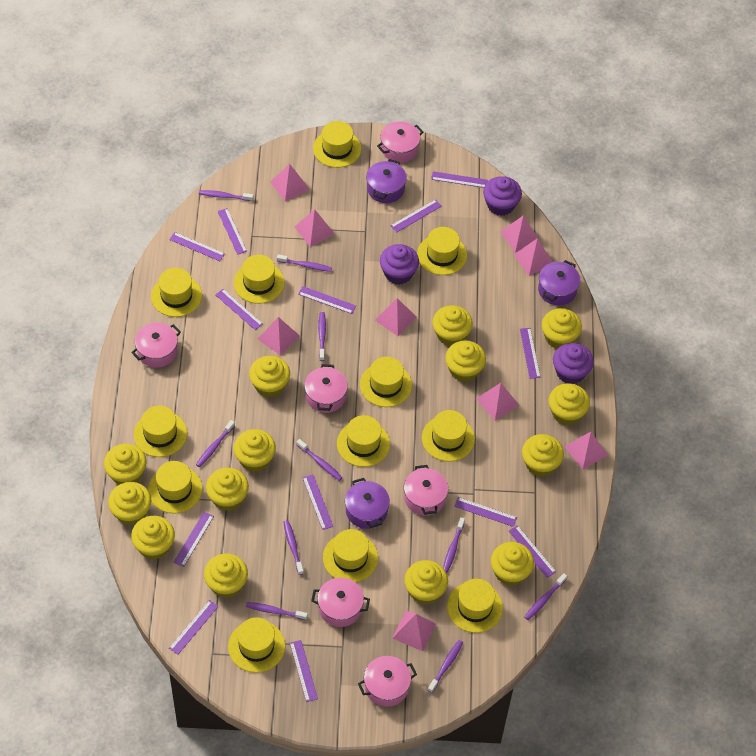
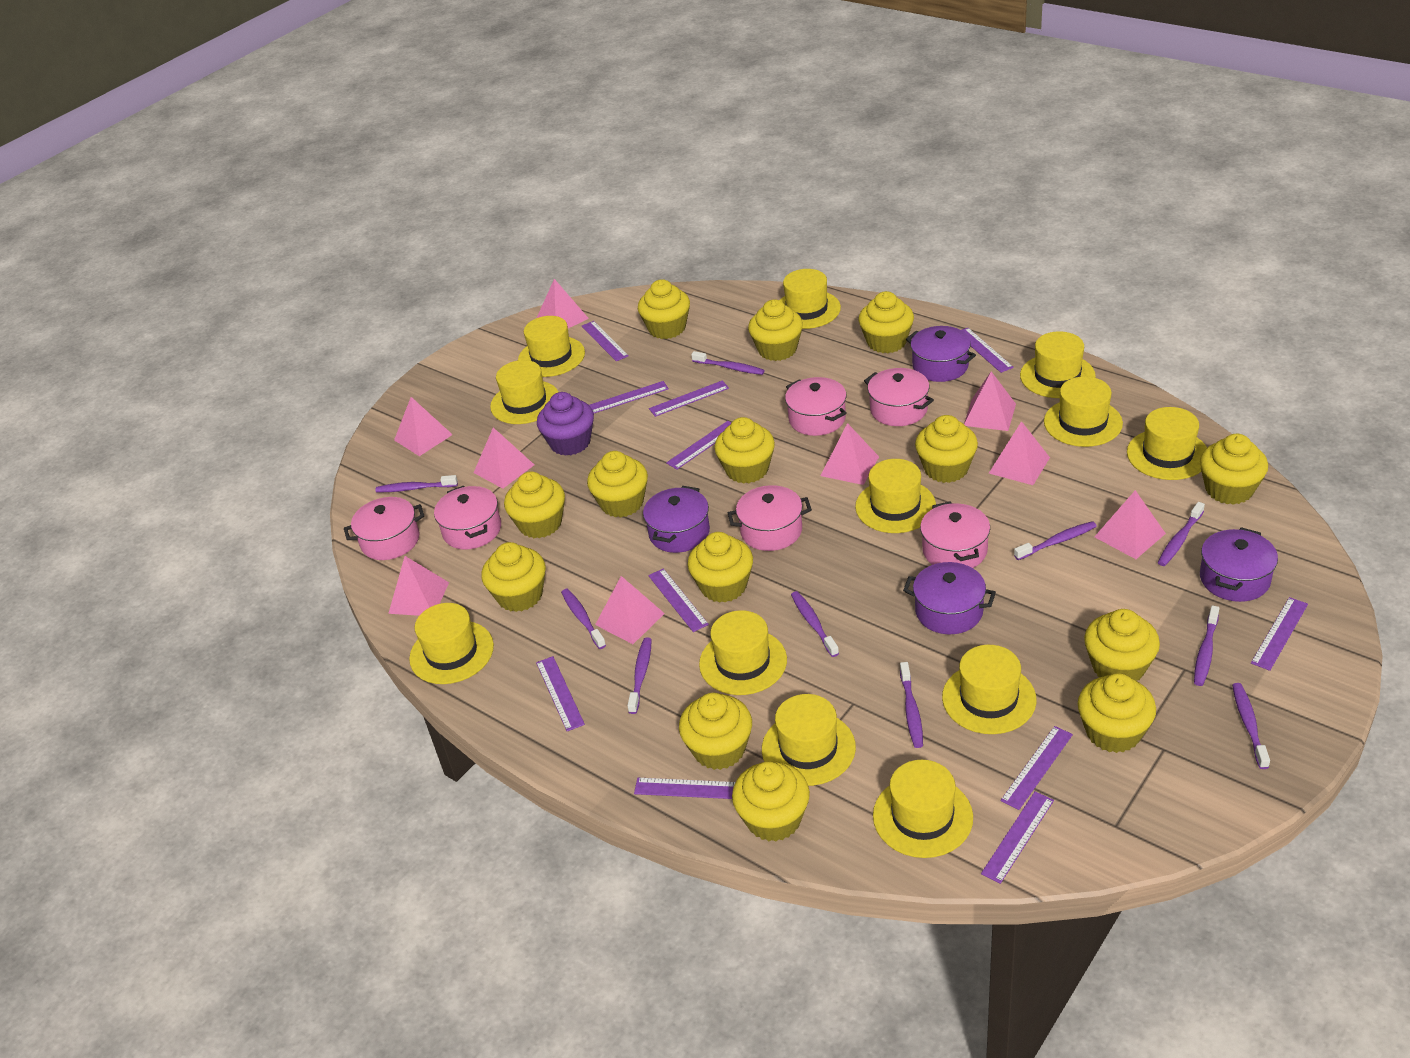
purple cupcake: 3 -> 1
purple pot: 3 -> 4
purple ruler: 13 -> 11

